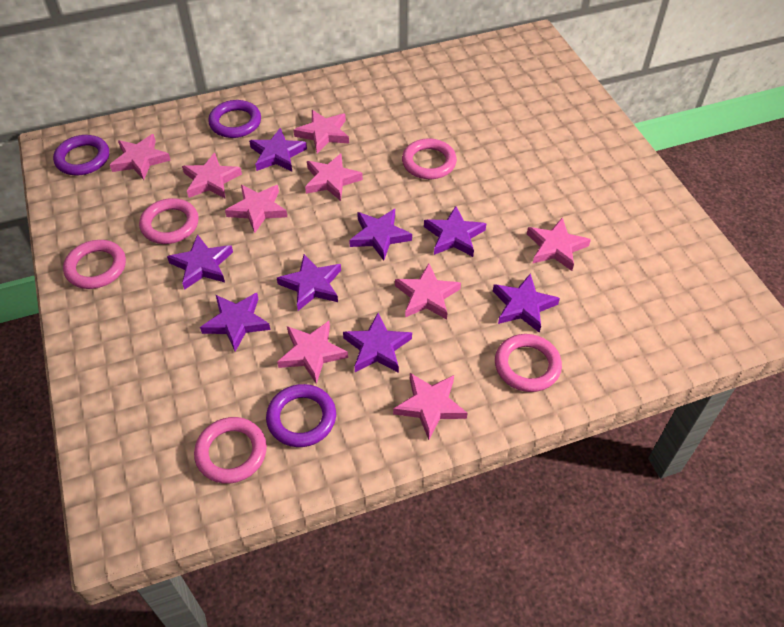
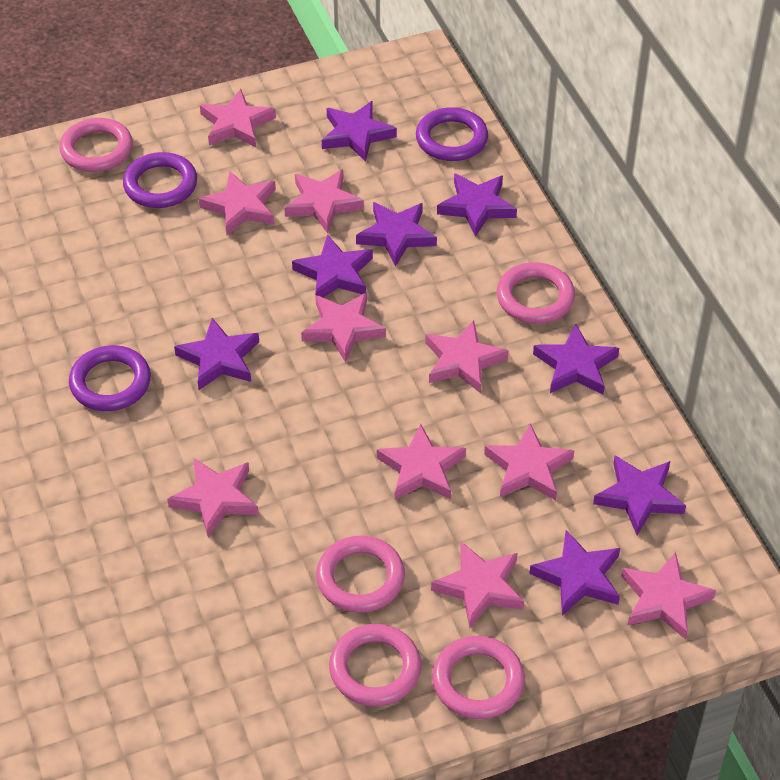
pink star: 9 -> 10

